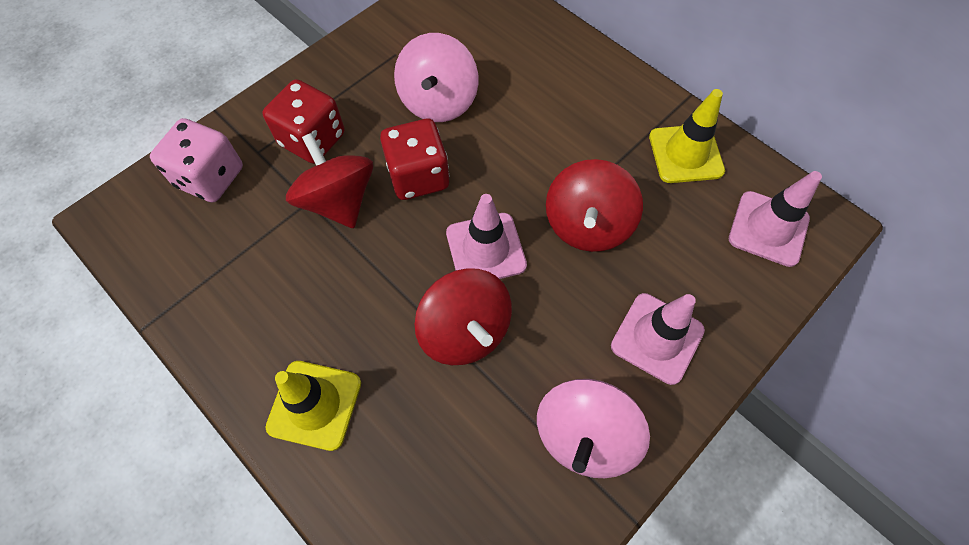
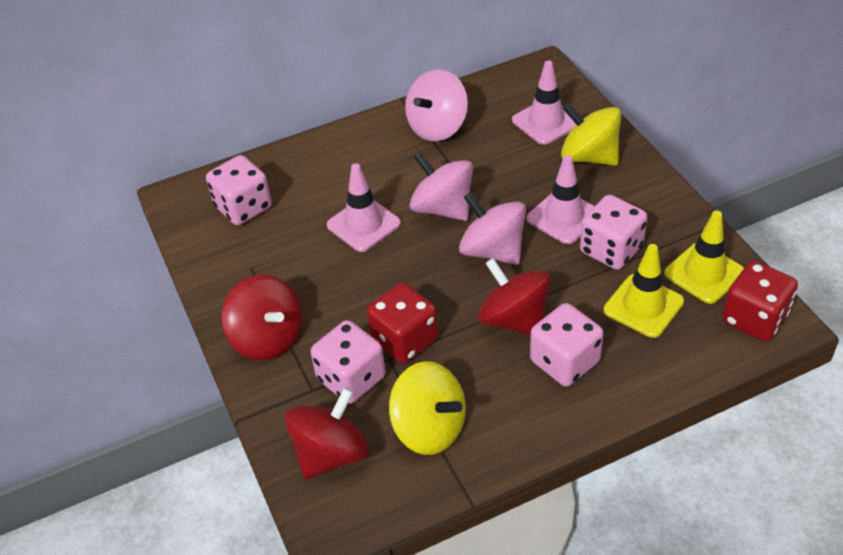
pink dice: 1 -> 4
pink spinning top: 2 -> 3
yellow spinning top: 0 -> 2

